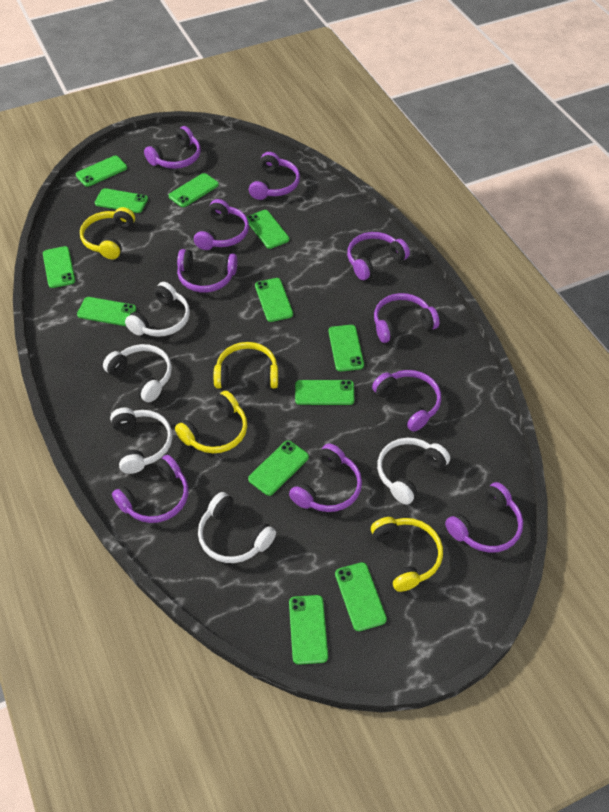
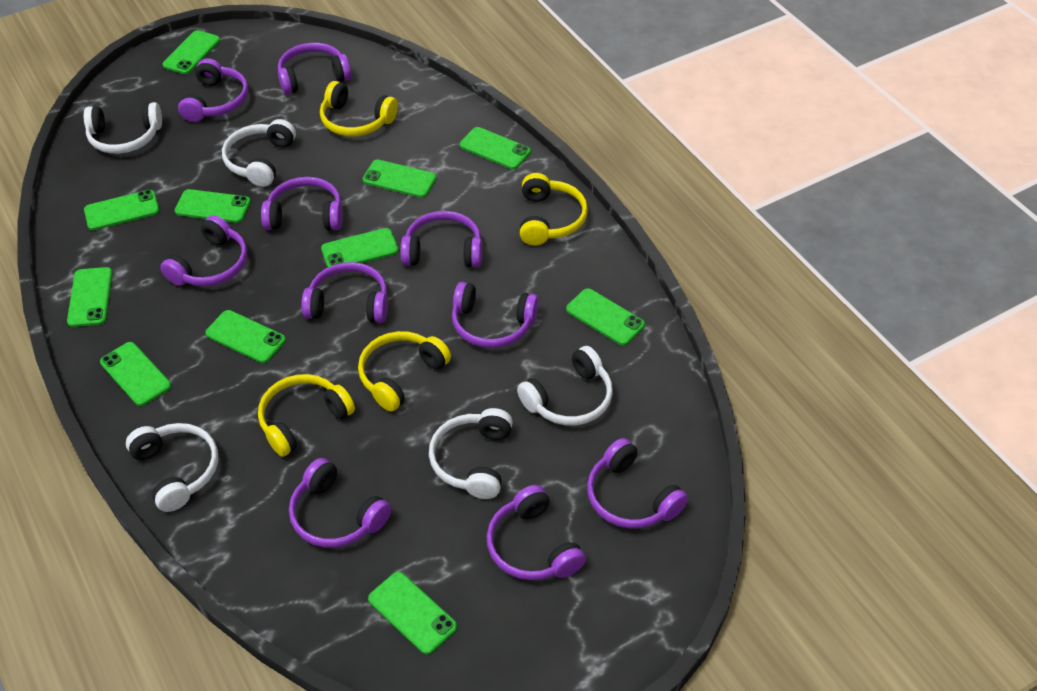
green phone: 12 -> 11

